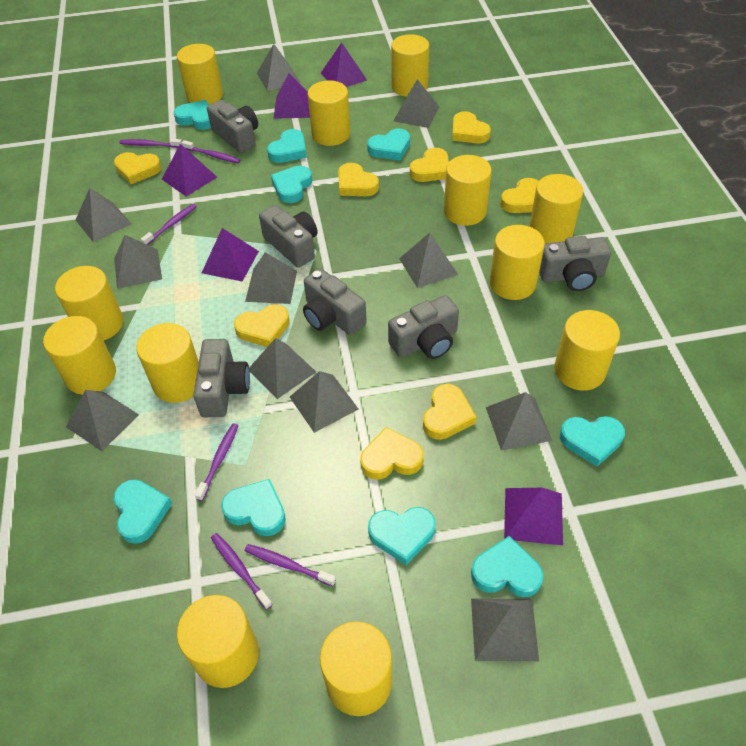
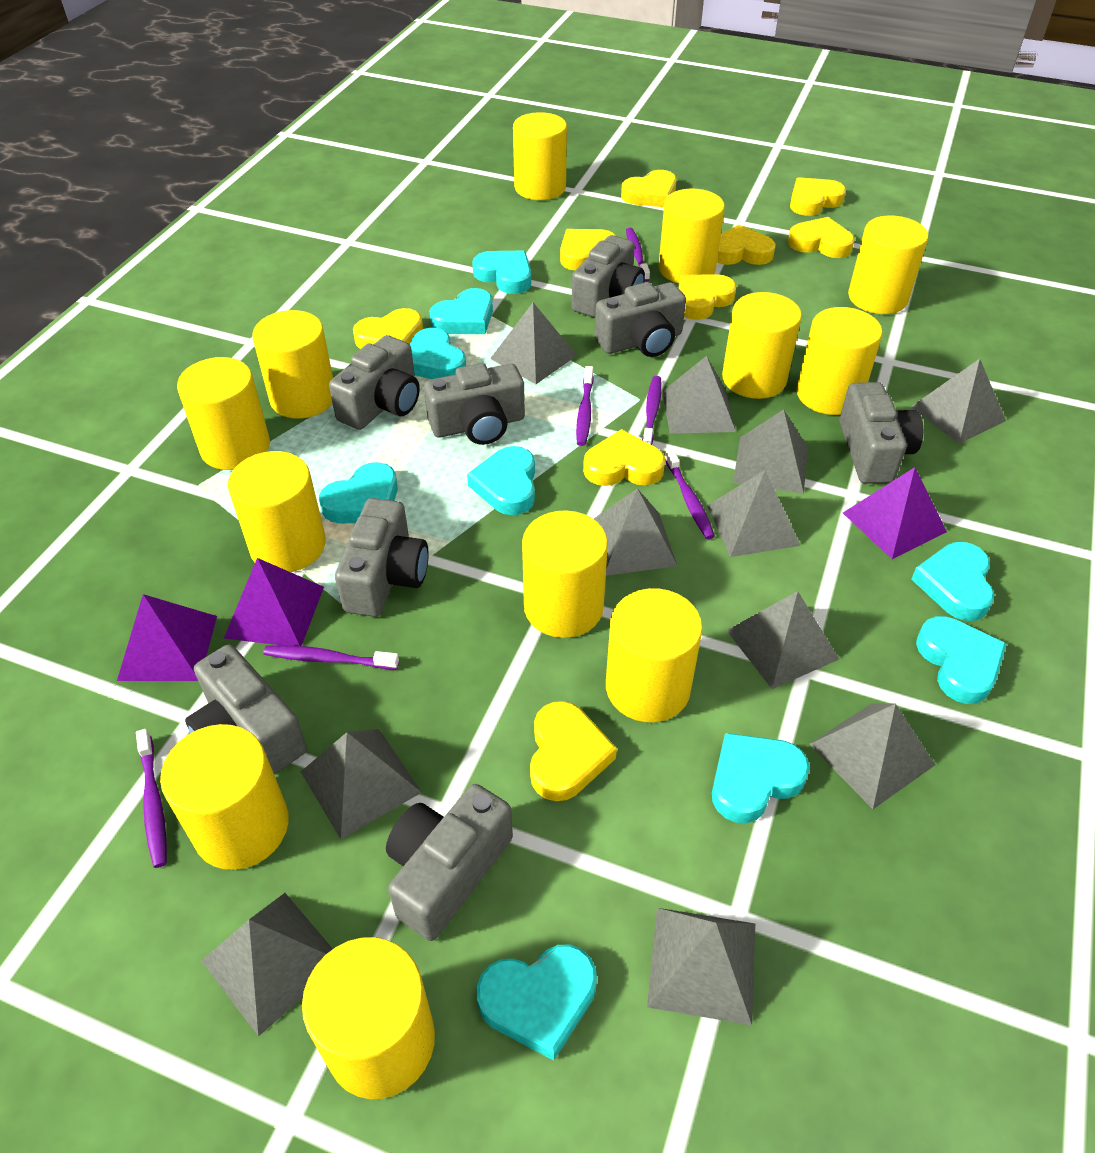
grey camera: 6 -> 8
purple pyramid: 5 -> 3
yellow heart: 8 -> 9

